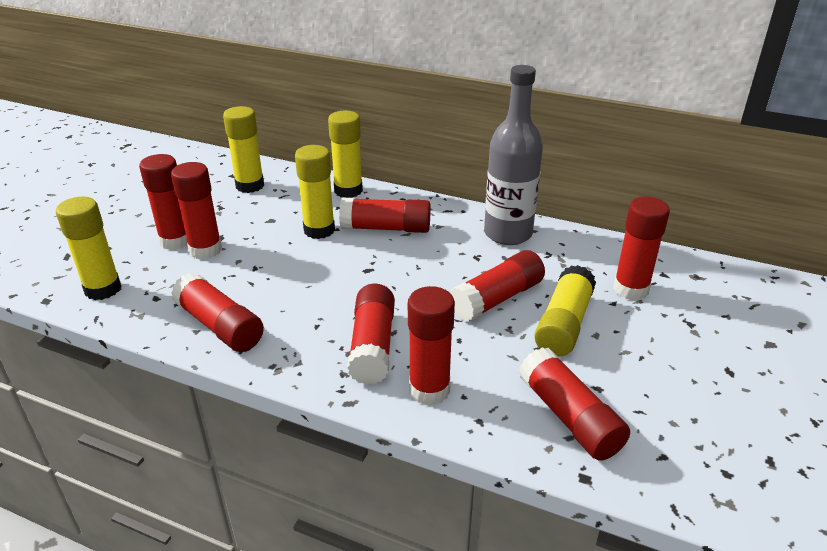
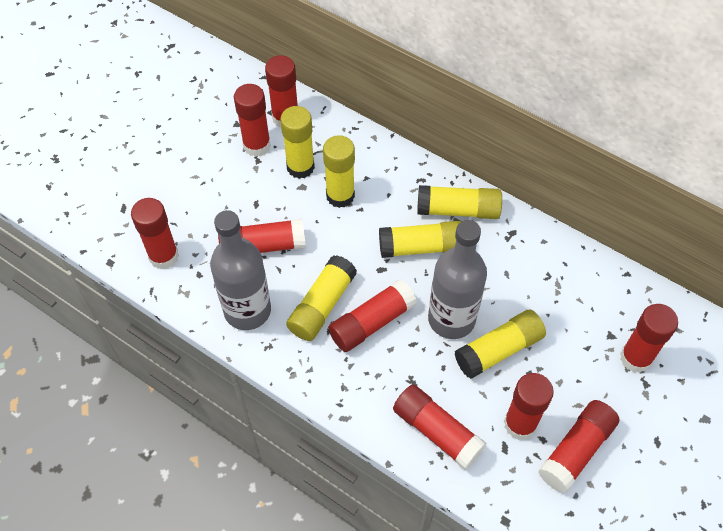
grey bottle: 1 -> 2
yellow glue stick: 5 -> 6

